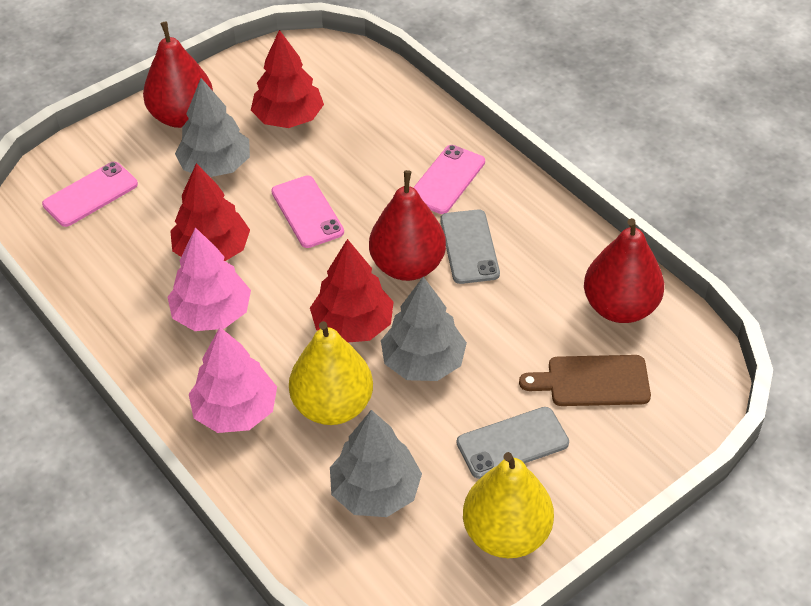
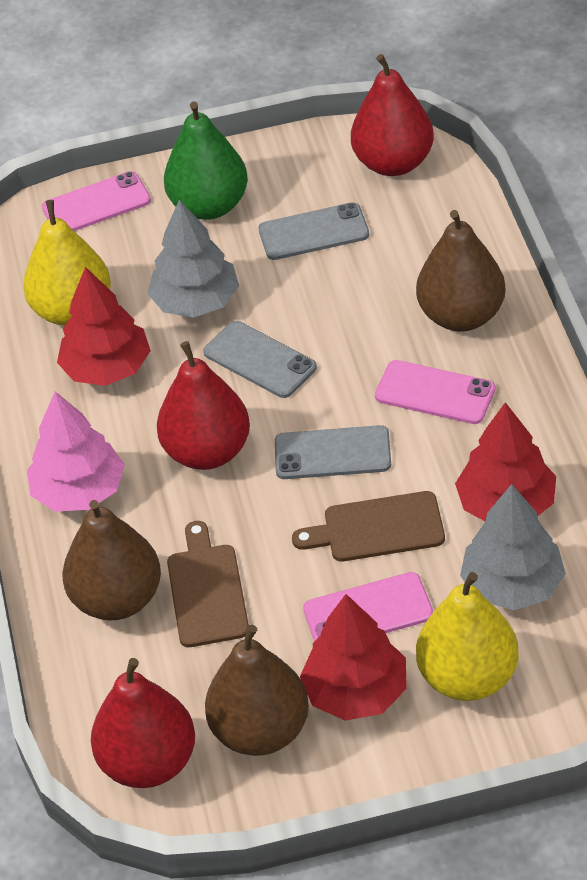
brown cutting board: 1 -> 2
brown pear: 0 -> 3
green pear: 0 -> 1
grey phone: 2 -> 3
grey tree: 3 -> 2
pink tree: 2 -> 1

